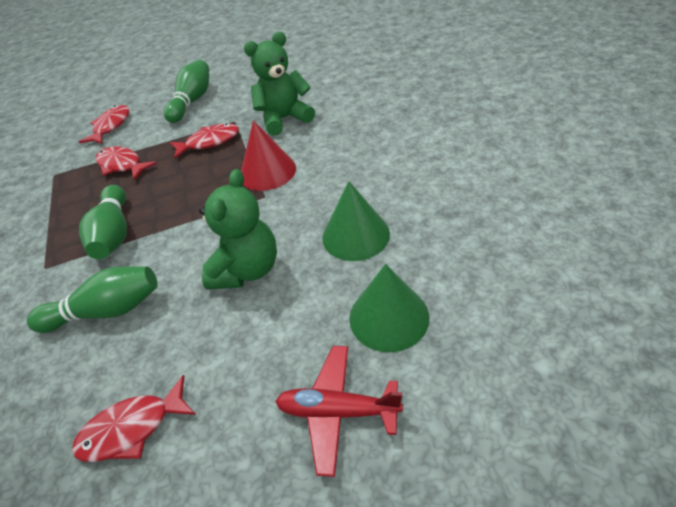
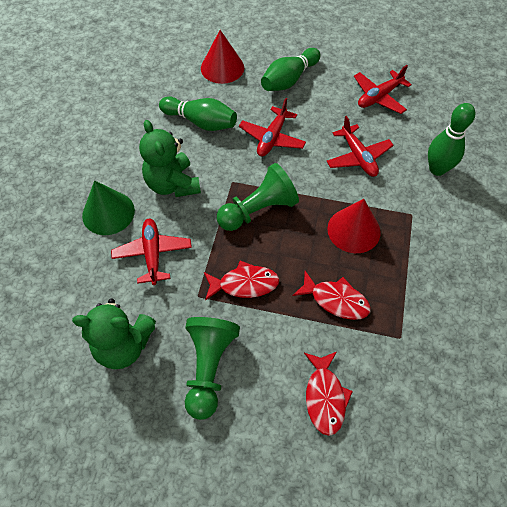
green cone: 2 -> 1
green pawn: 0 -> 2
red cone: 1 -> 2
red fish: 4 -> 3
red plane: 1 -> 4

